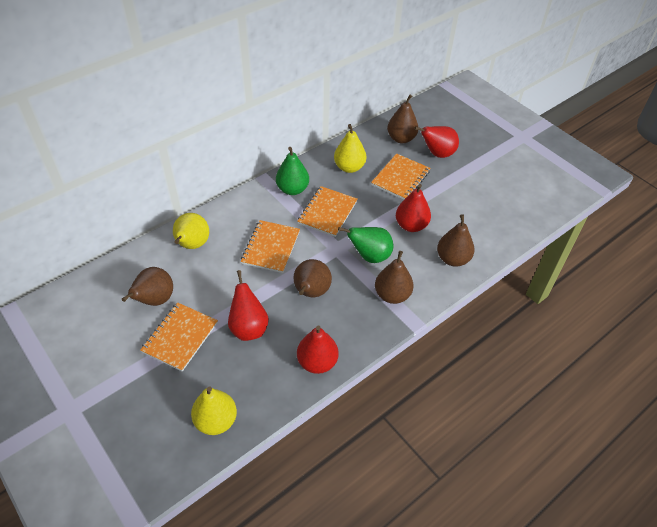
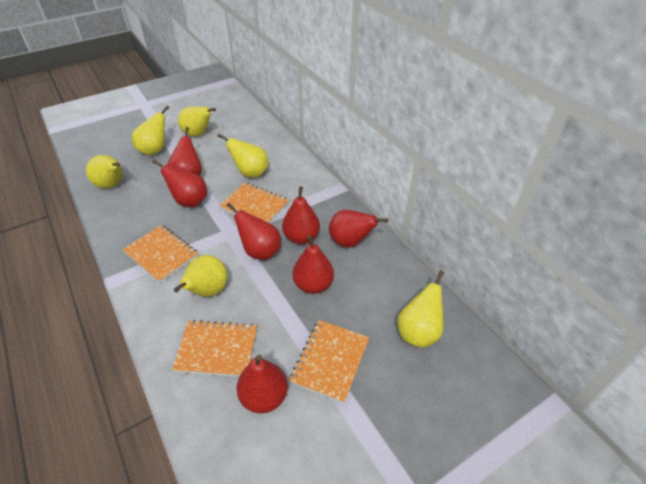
brown pear: 5 -> 0
green pear: 2 -> 0
red pear: 4 -> 7
yellow pear: 3 -> 6

